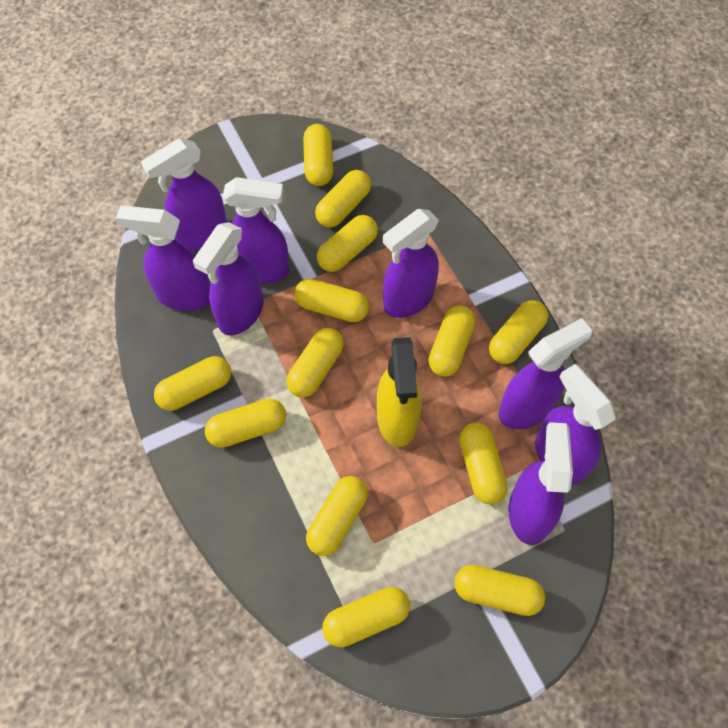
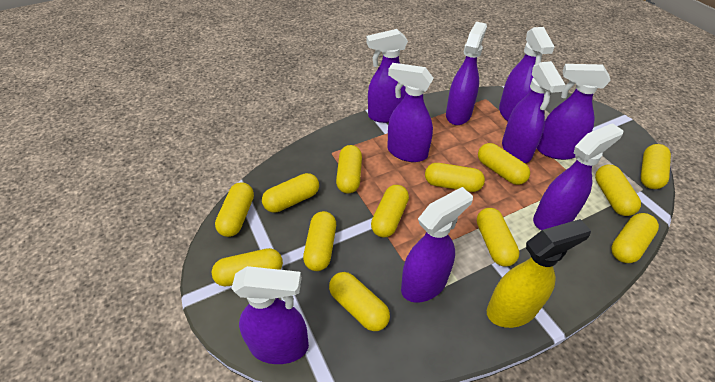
purple spray bottle: 8 -> 9

